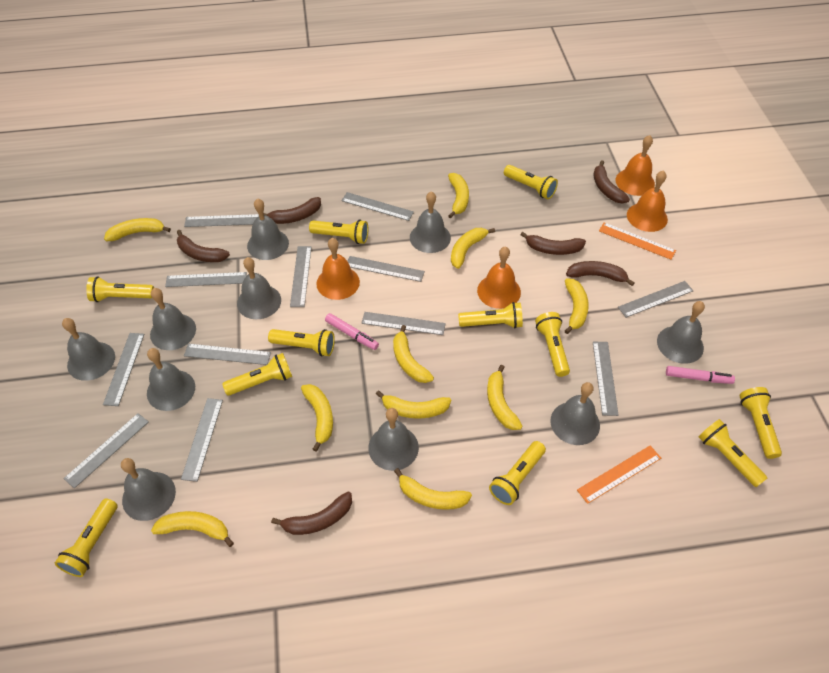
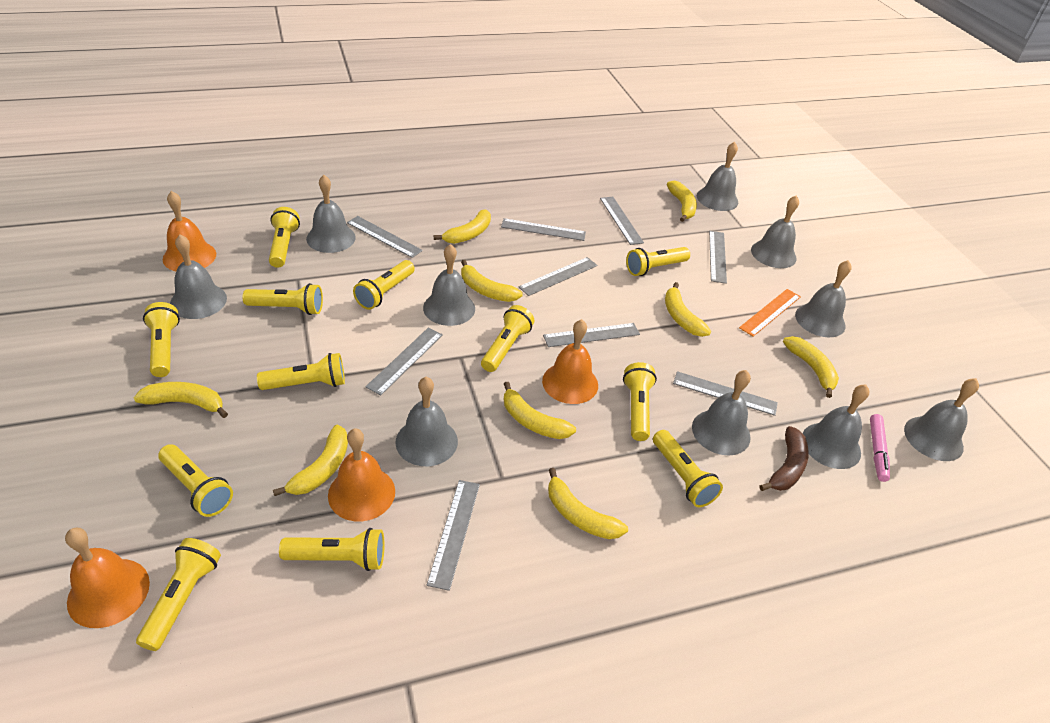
brown banana: 6 -> 1
grey ruler: 12 -> 9
orange ruler: 2 -> 1
pink marker: 2 -> 1
yellow banana: 10 -> 9
yellow flashlight: 11 -> 12

